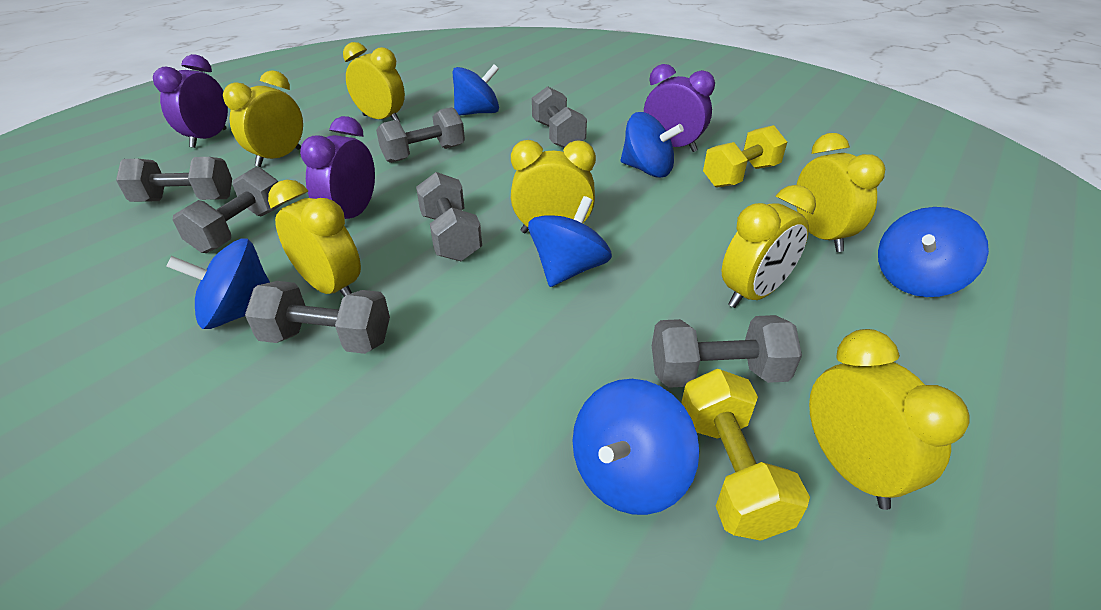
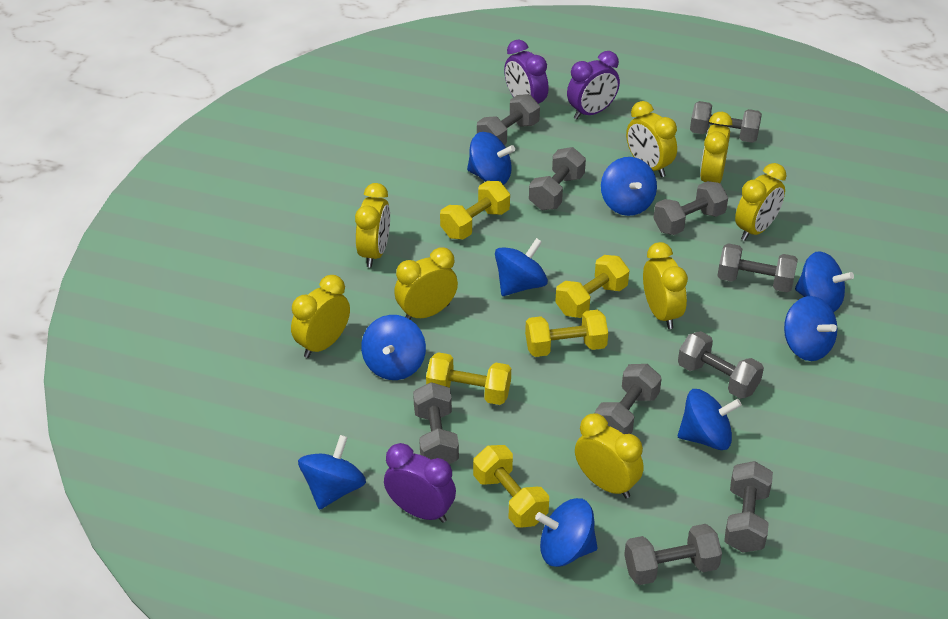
blue spinning top: 6 -> 9
grey dumbbell: 7 -> 10
yellow clock: 7 -> 8
yellow dumbbell: 2 -> 5

